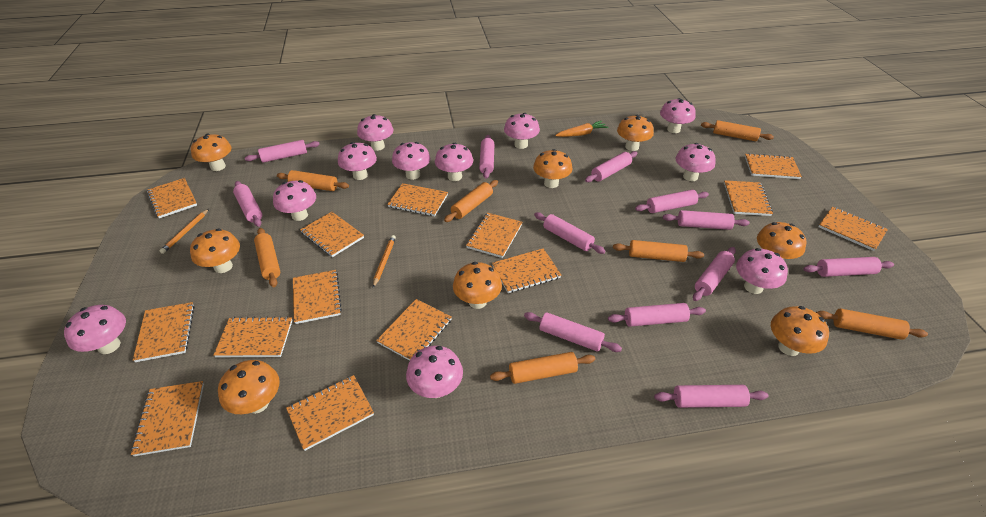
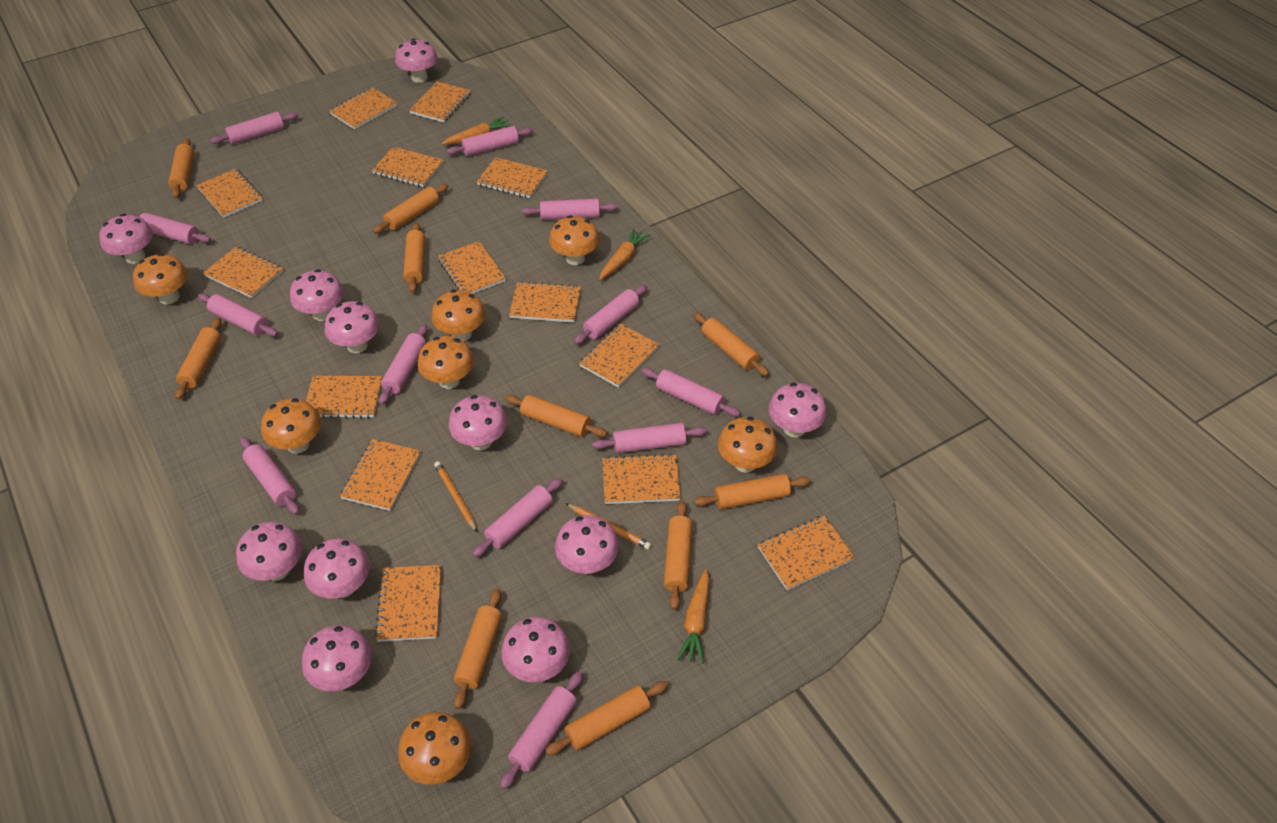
orange carrot: 1 -> 3
orange mushroom: 8 -> 7
orange rolling pin: 7 -> 10

